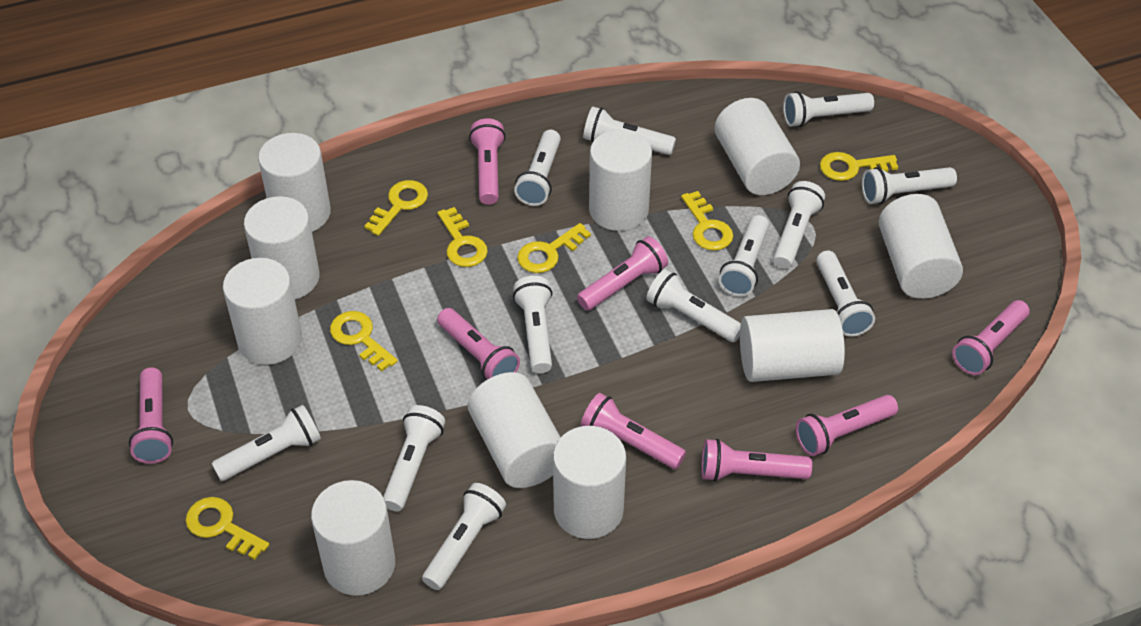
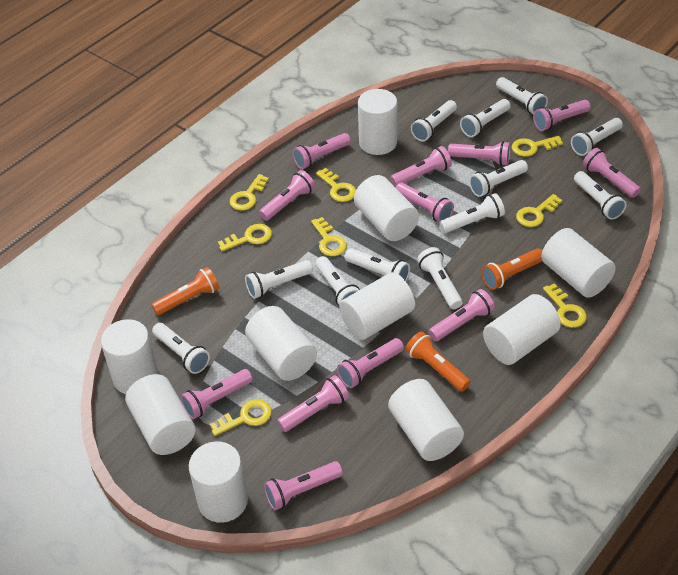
orange flashlight: 0 -> 3
pink flashlight: 8 -> 12
yellow key: 7 -> 8

